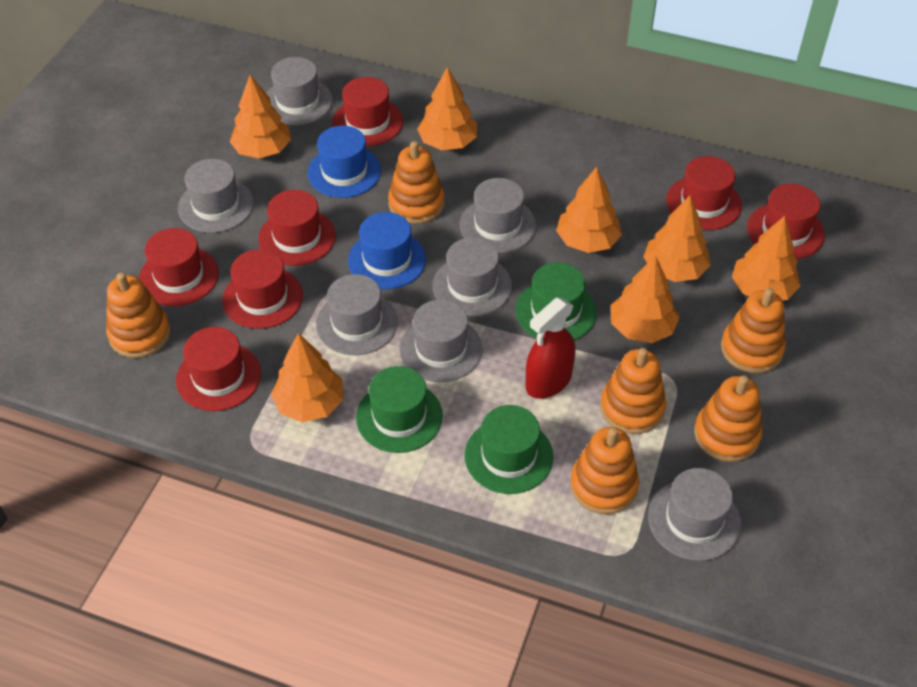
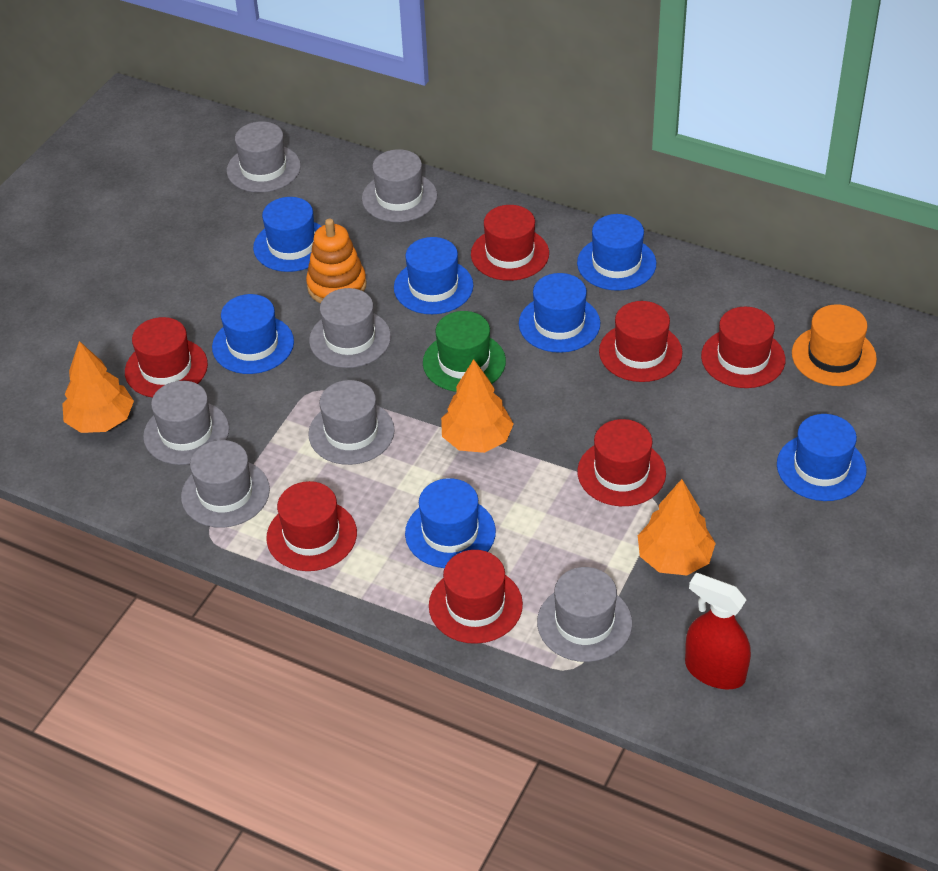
blue hat: 2 -> 7
green hat: 3 -> 1
orange hat: 0 -> 1
orange stacking toy: 6 -> 1
orange tree: 7 -> 3

